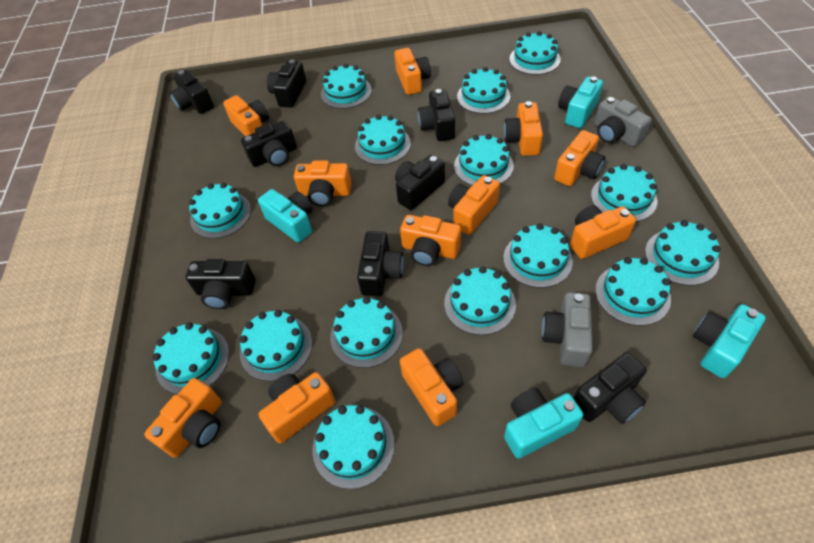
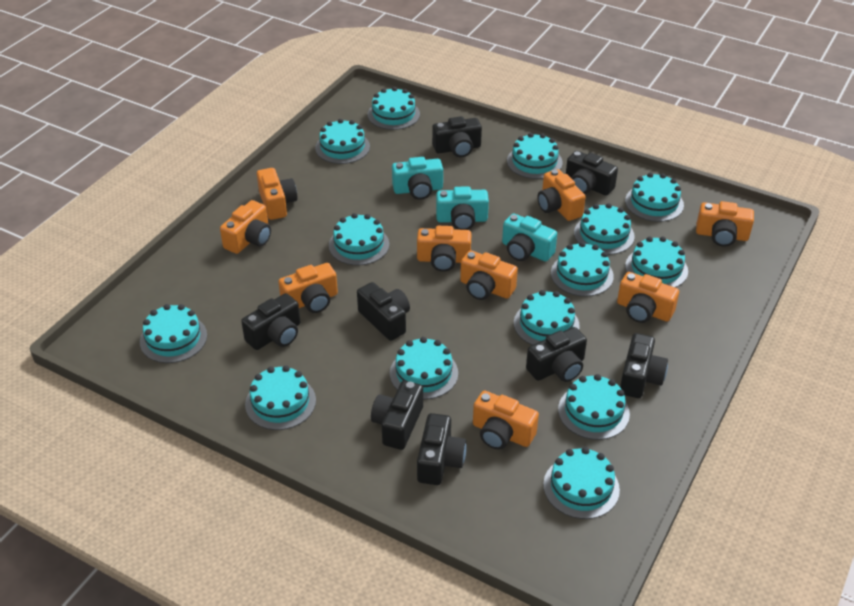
grey camera: 2 -> 0
orange camera: 11 -> 9
turquoise cake: 15 -> 14
turquoise camera: 4 -> 3

